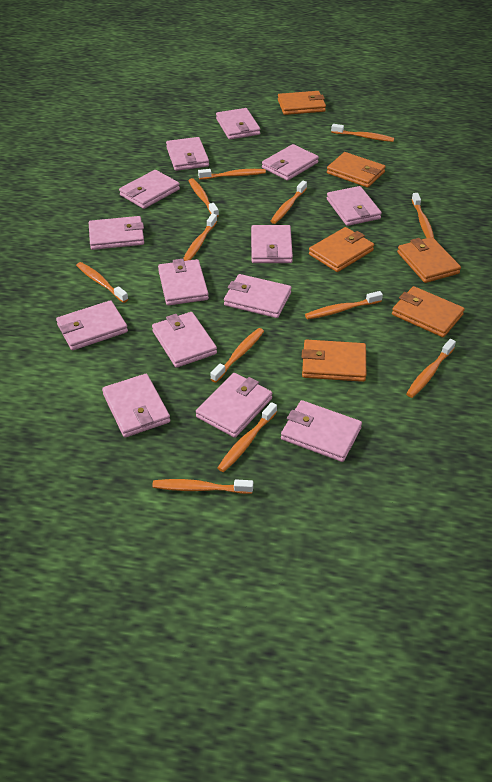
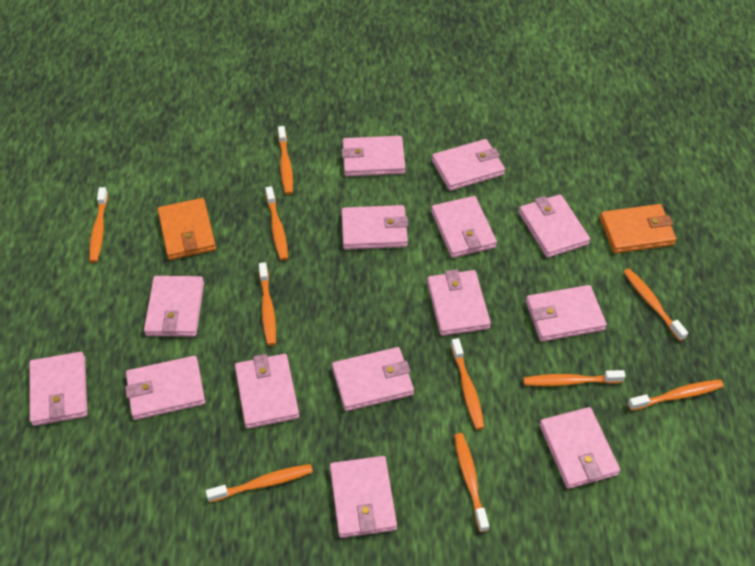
orange toothbrush: 12 -> 10
orange wallet: 6 -> 2

